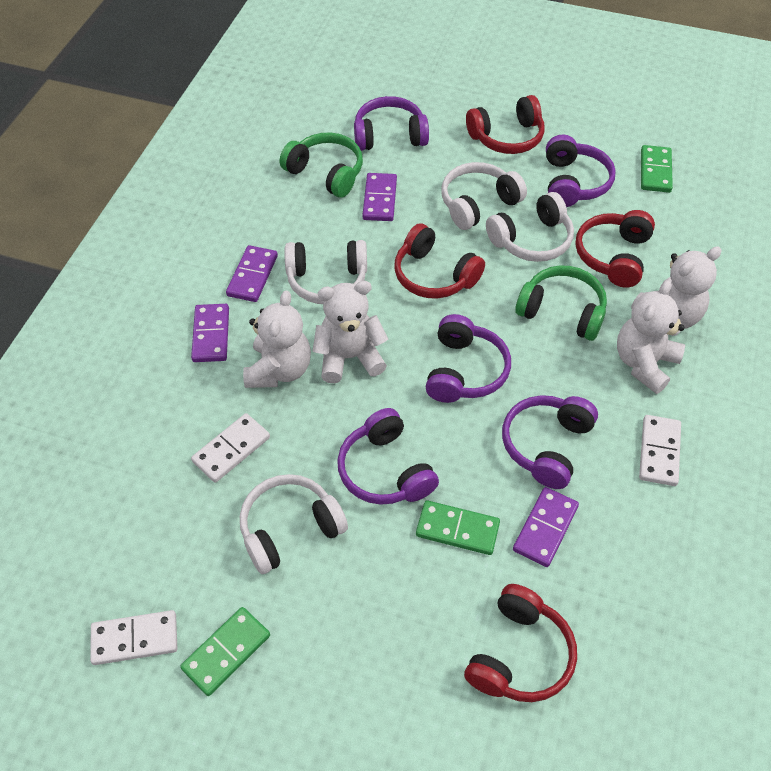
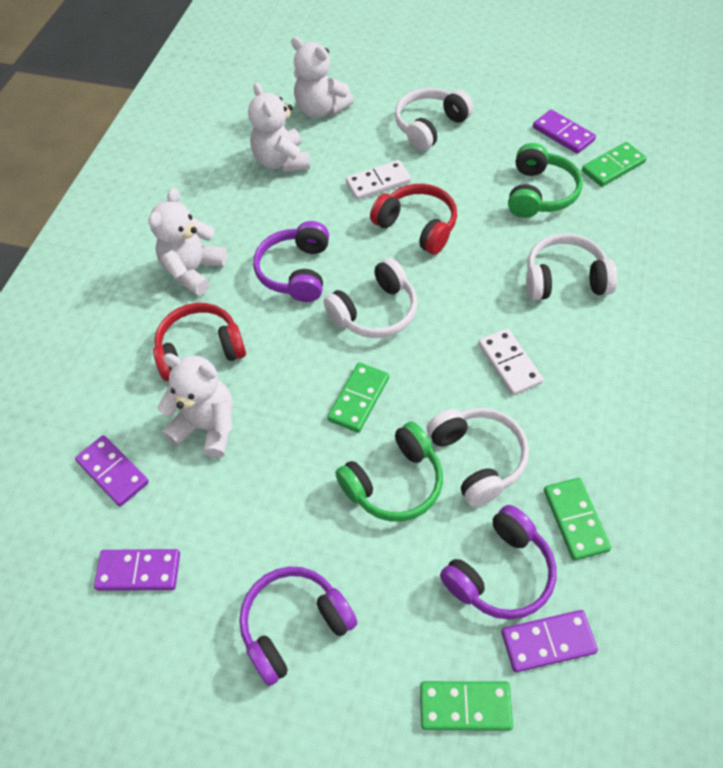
green domino: 3 -> 4
purple headphones: 5 -> 3
red headphones: 4 -> 2
white domino: 3 -> 2

